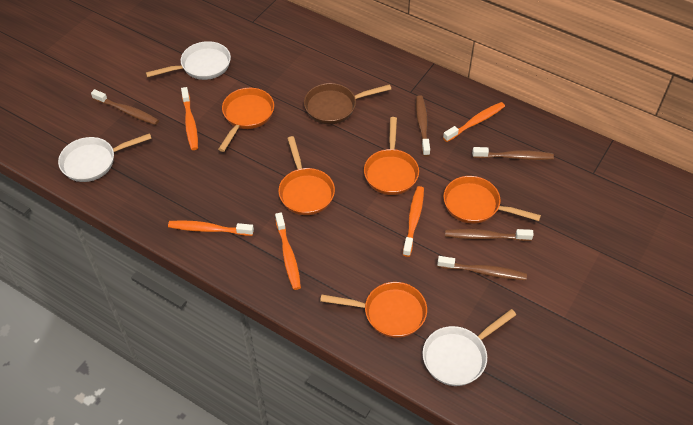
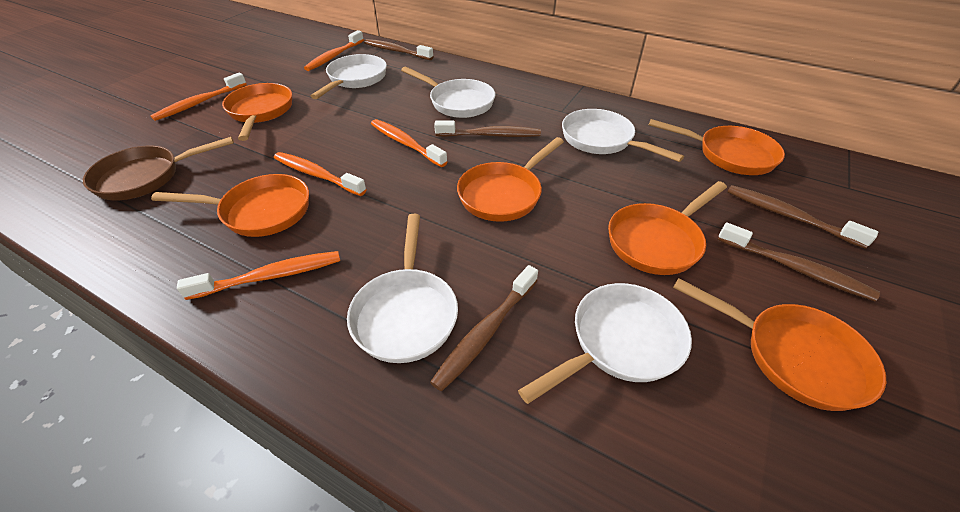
orange pan: 5 -> 6
white pan: 3 -> 5

